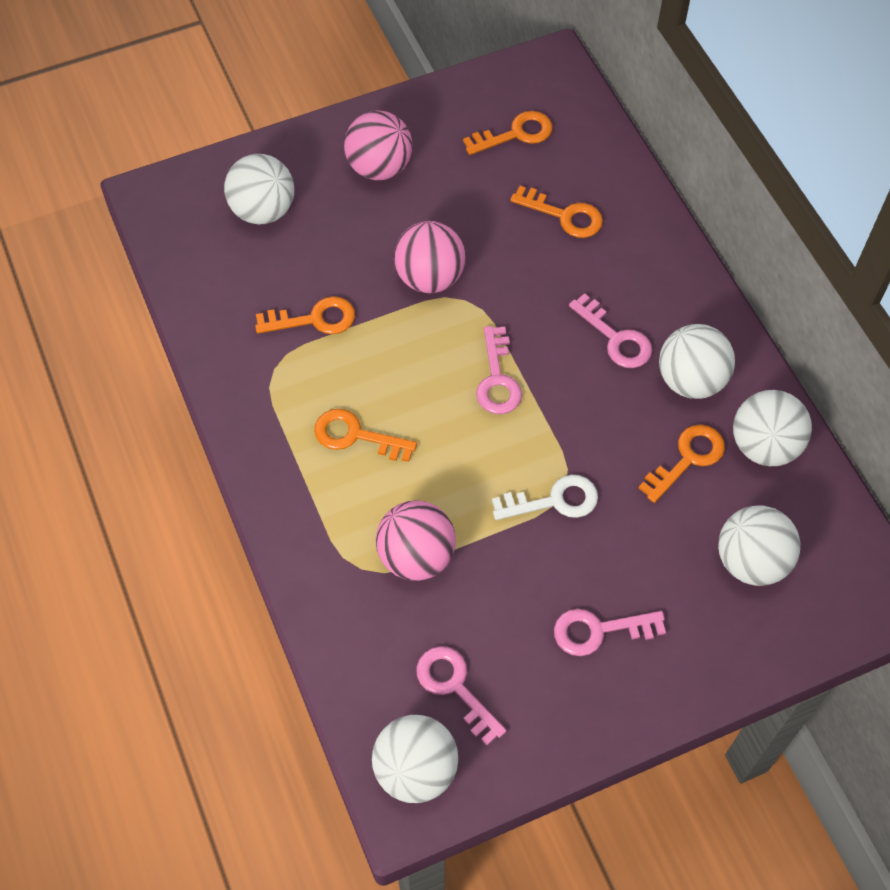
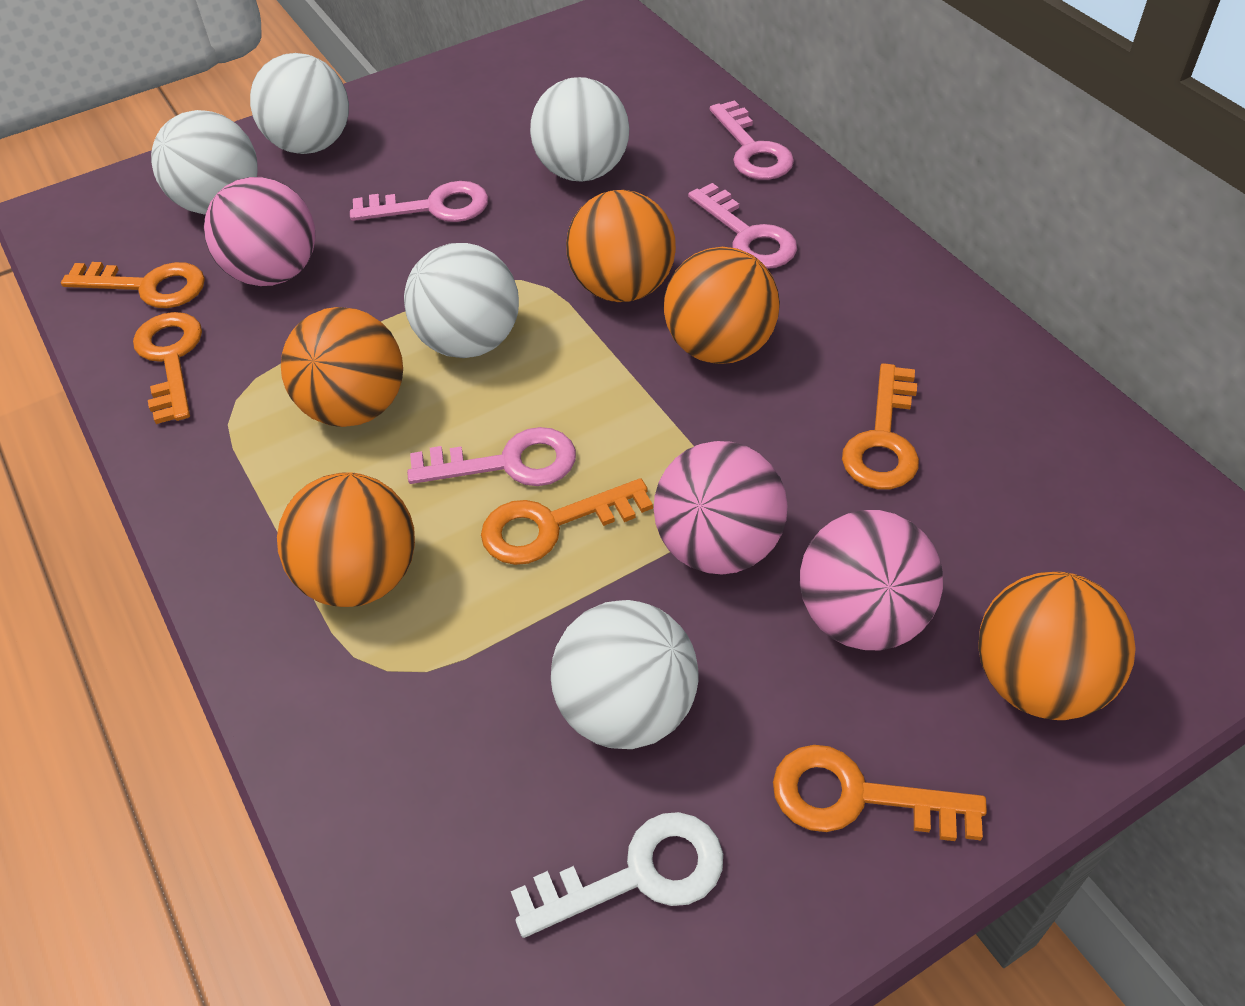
orange ball: 0 -> 5

